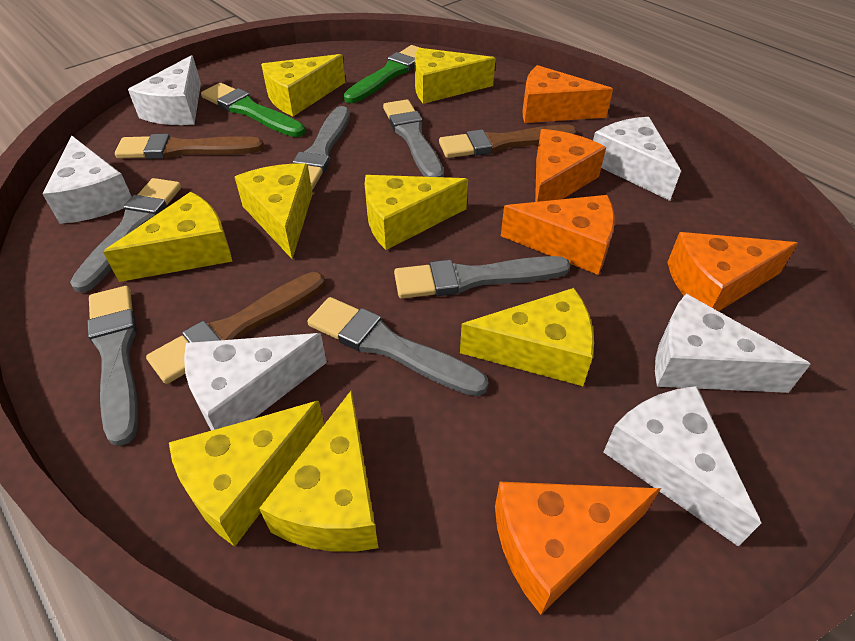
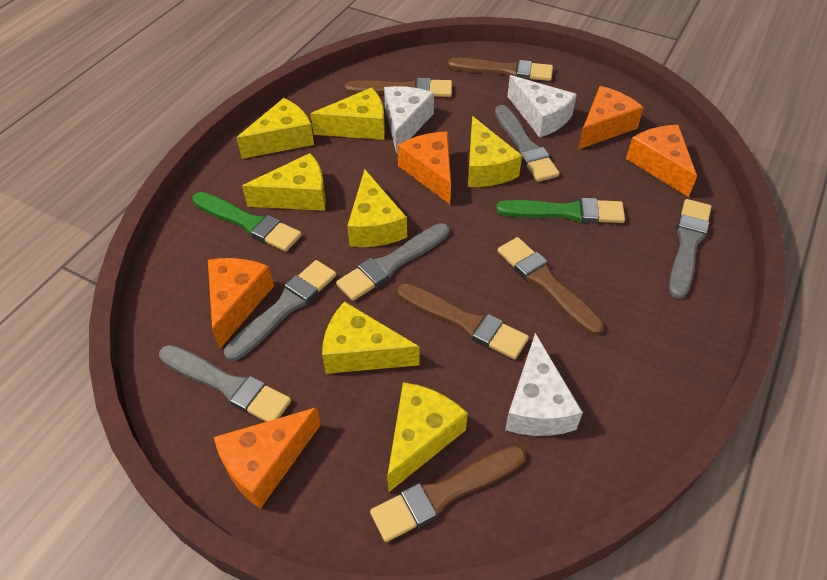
brown brush: 3 -> 5
grey brush: 6 -> 5
white cheese: 6 -> 3
yellow cheese: 8 -> 7

